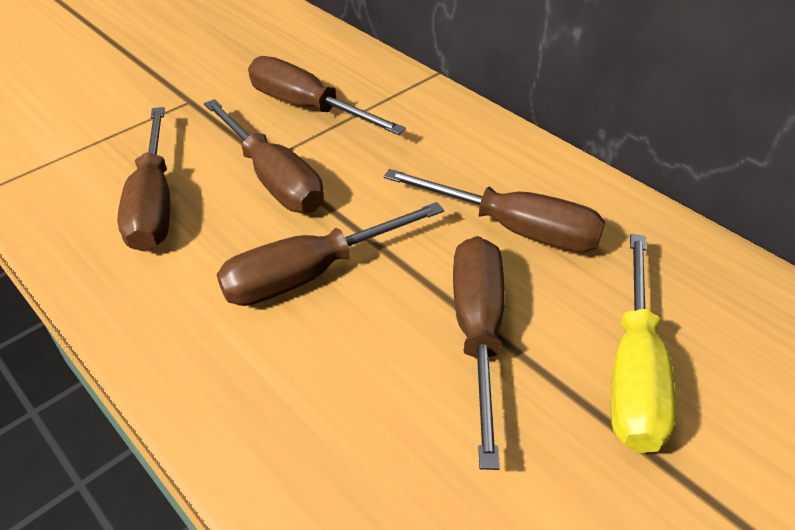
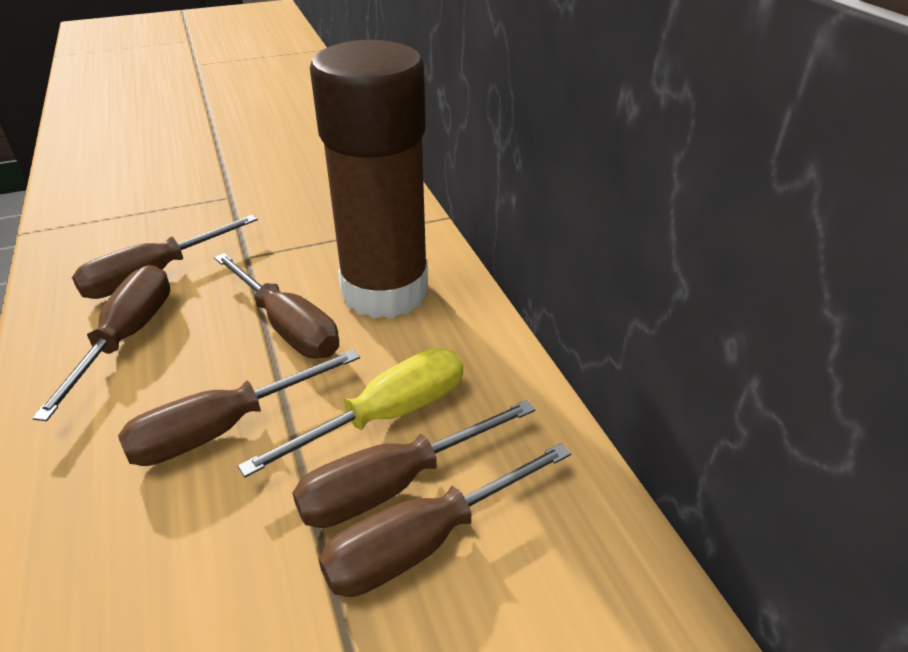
brown glue stick: 0 -> 1

